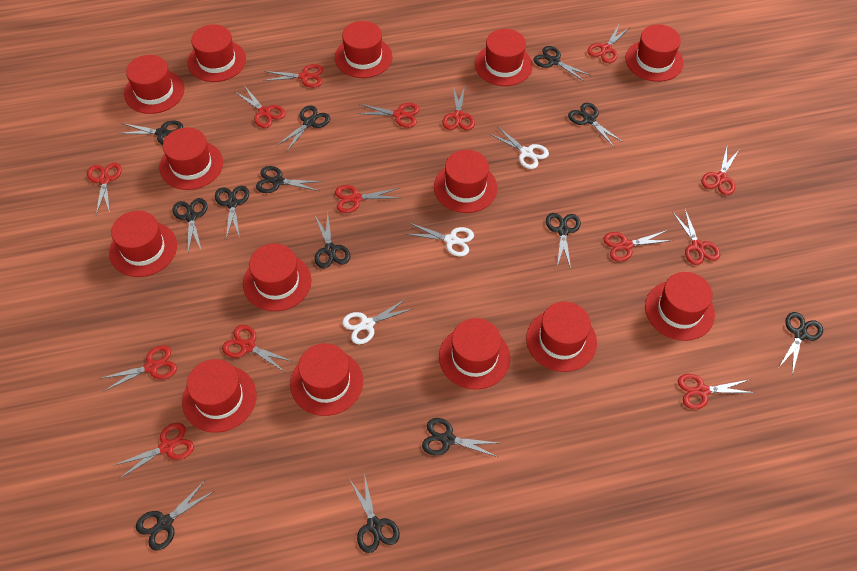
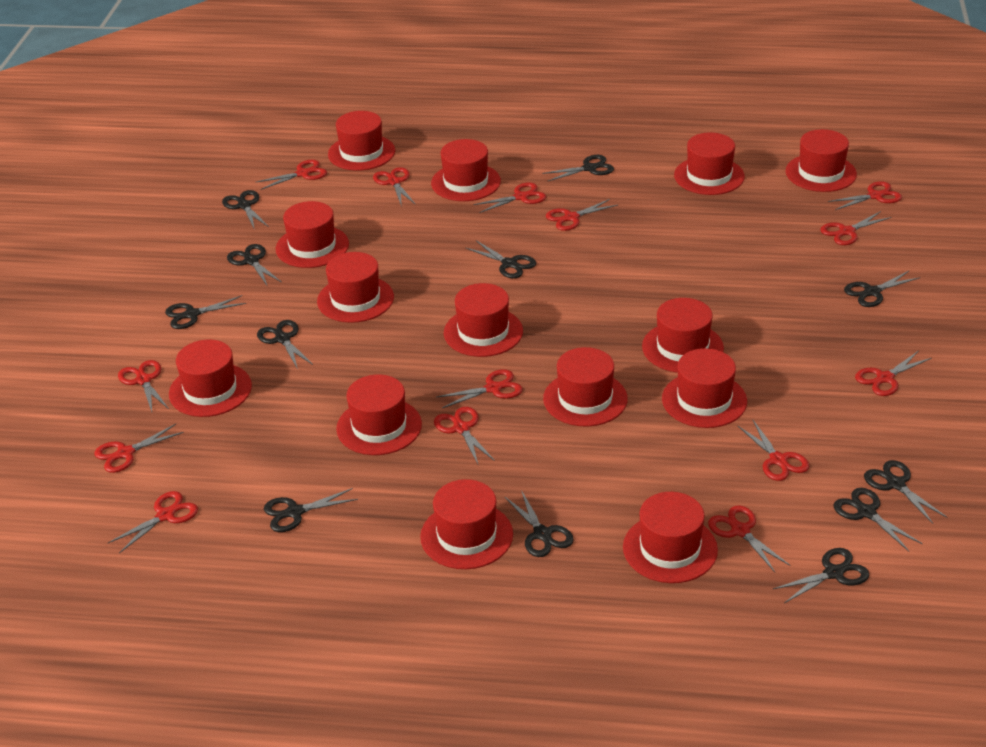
black scissors: 13 -> 12
white scissors: 3 -> 0

